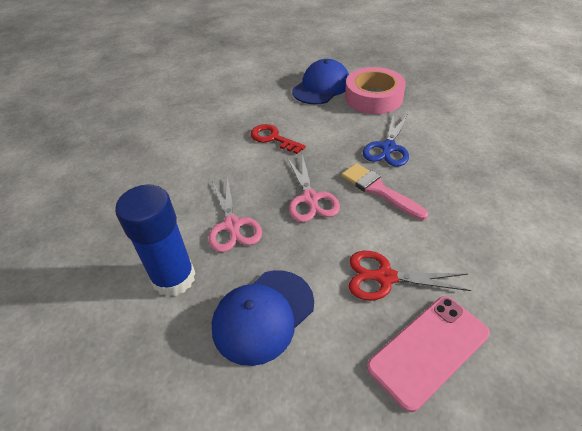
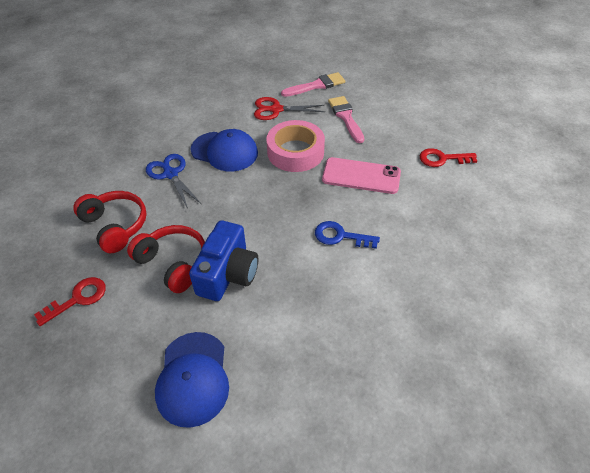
blue camera: 0 -> 1
blue glue stick: 1 -> 0
blue key: 0 -> 1
pink brush: 1 -> 2
pink scissors: 2 -> 0
red headphones: 0 -> 2
red key: 1 -> 2

